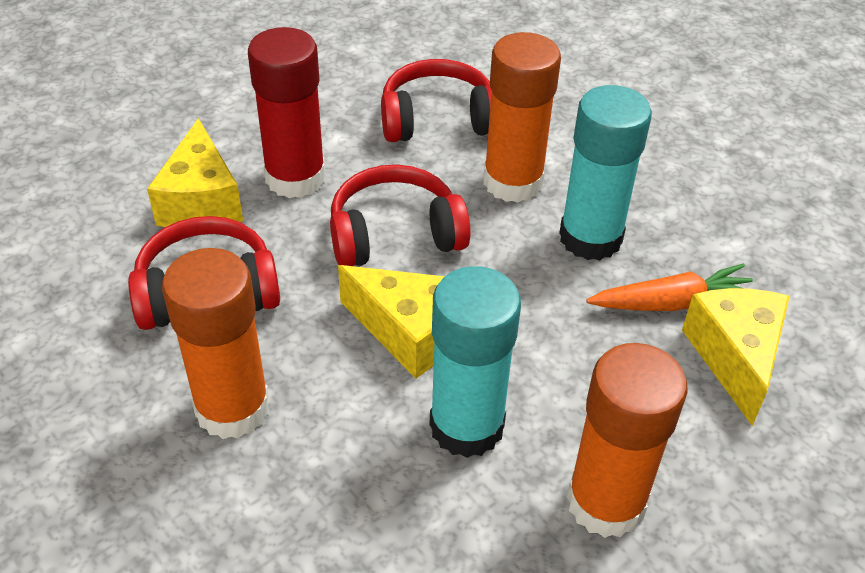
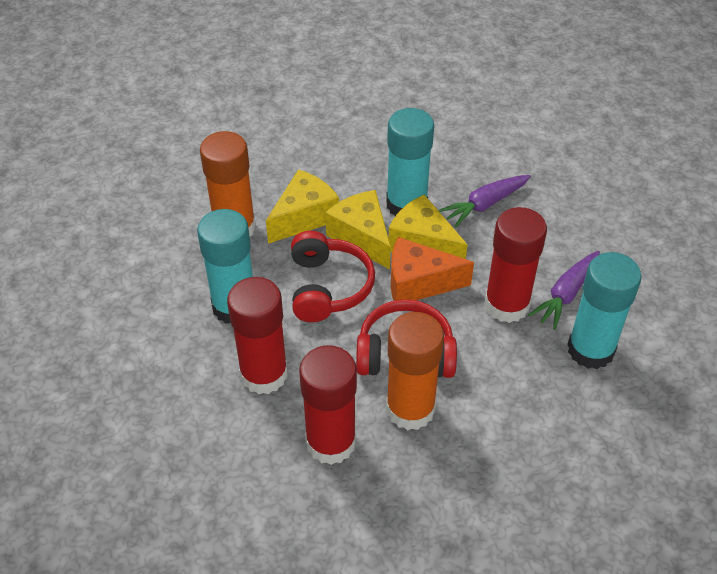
orange carrot: 1 -> 0
orange cheese: 0 -> 1
orange glue stick: 3 -> 2
purple carrot: 0 -> 2
red glue stick: 1 -> 3
red headphones: 3 -> 2
turquoise glue stick: 2 -> 3

